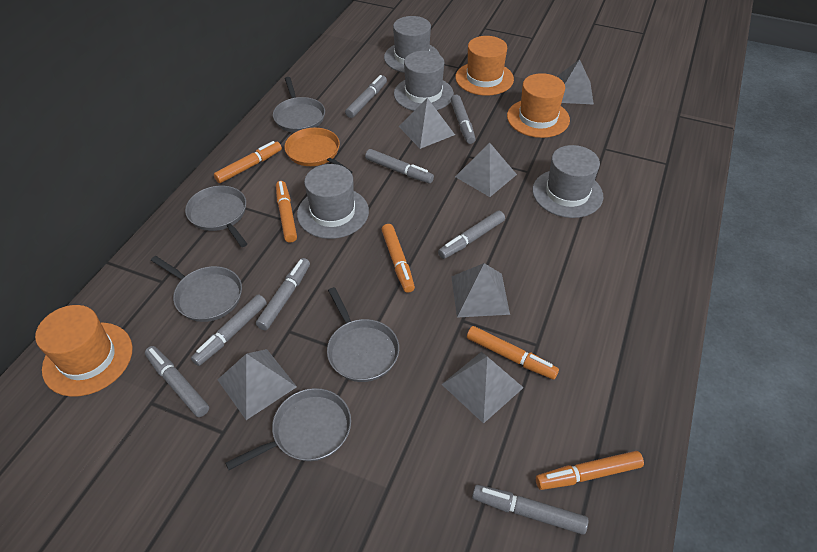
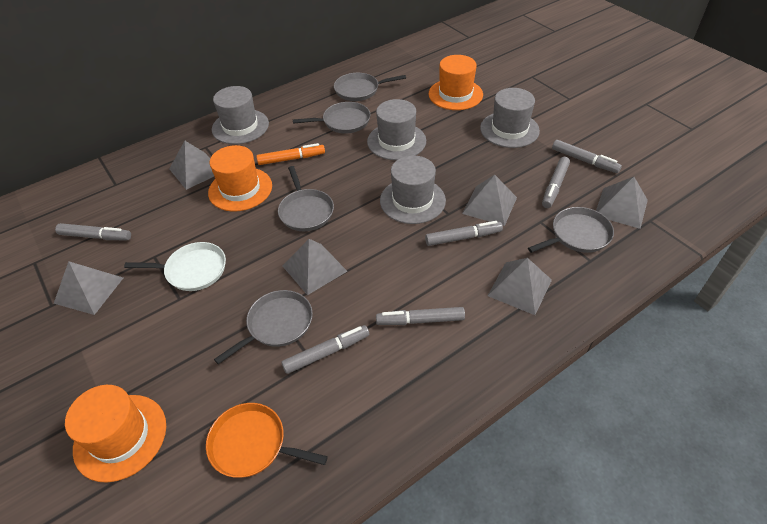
grey marker: 8 -> 6
orange marker: 5 -> 1
white pan: 0 -> 1

